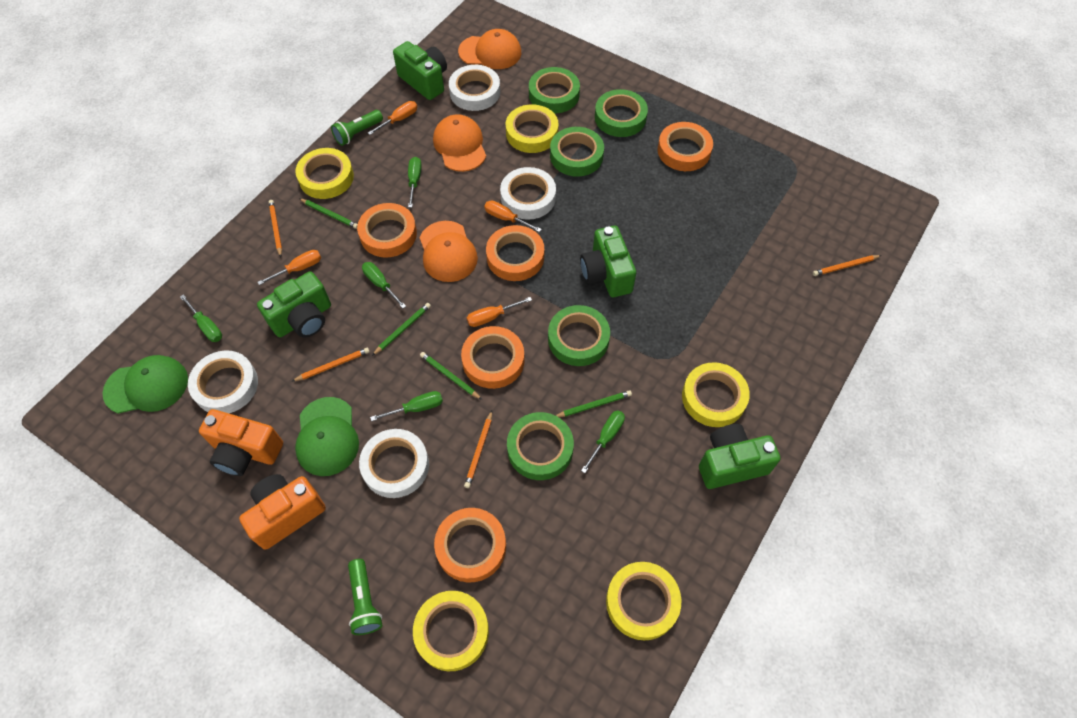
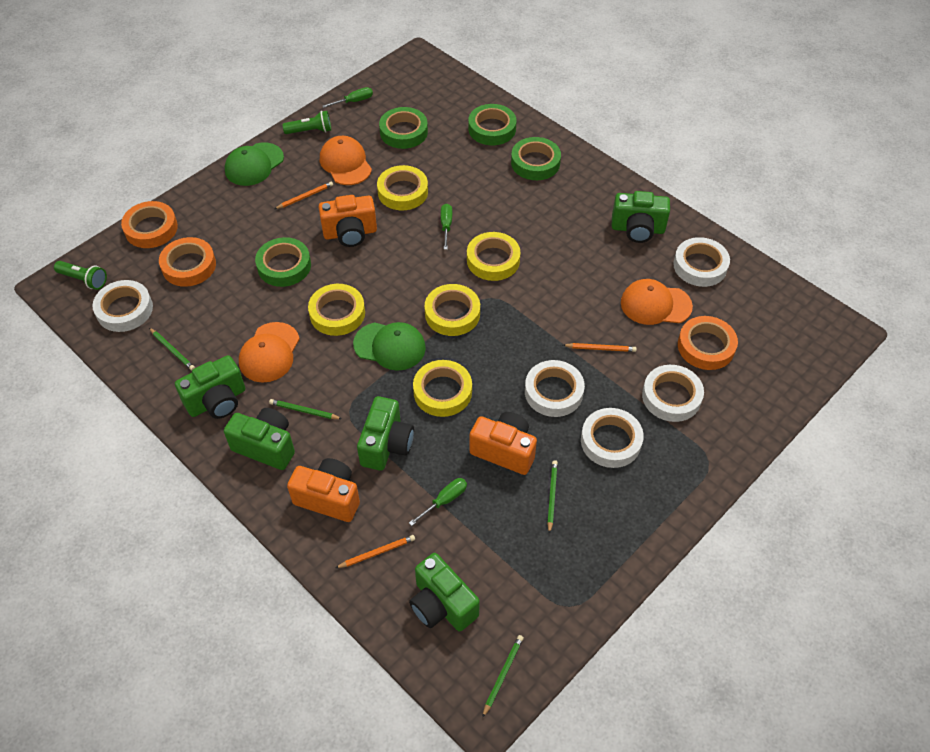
green camera: 4 -> 5
green screwdriver: 5 -> 3
green tape: 5 -> 4
orange camera: 2 -> 3
orange pencil: 4 -> 3
orange screwdriver: 4 -> 0
orange tape: 5 -> 3
white tape: 4 -> 5

